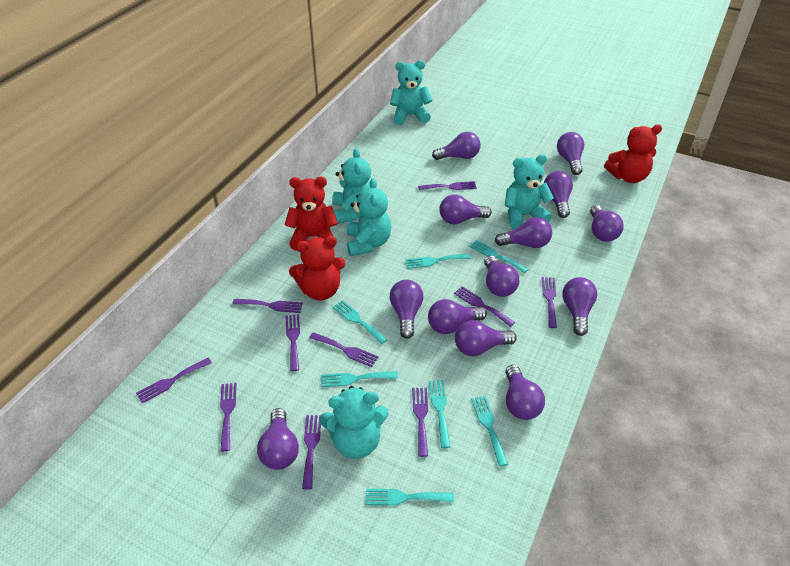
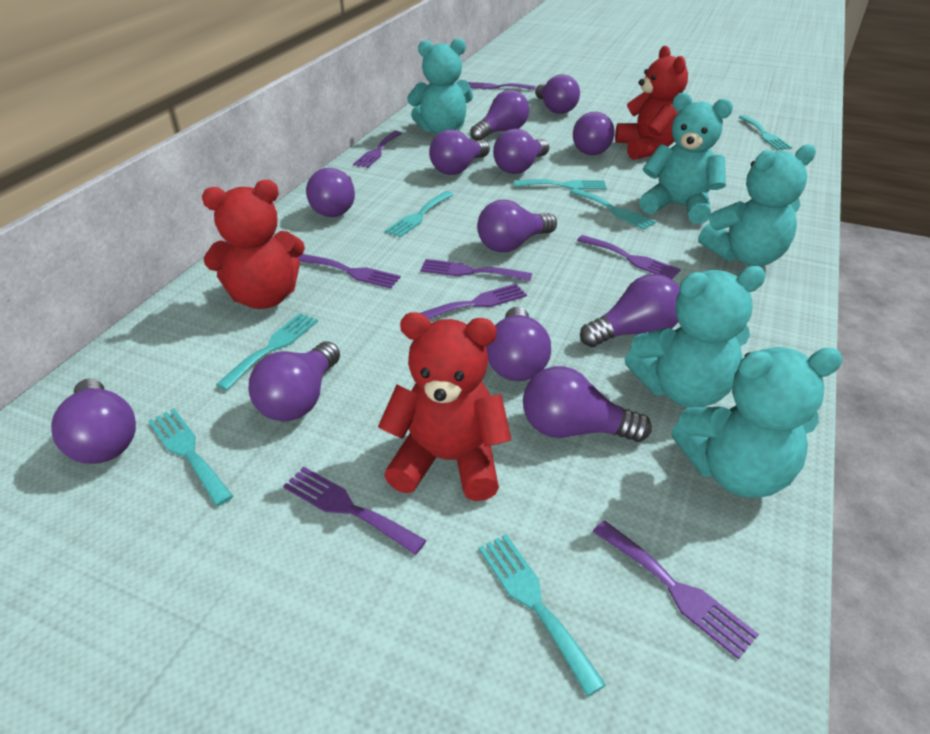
purple fork: 10 -> 8
purple light bulb: 13 -> 12

